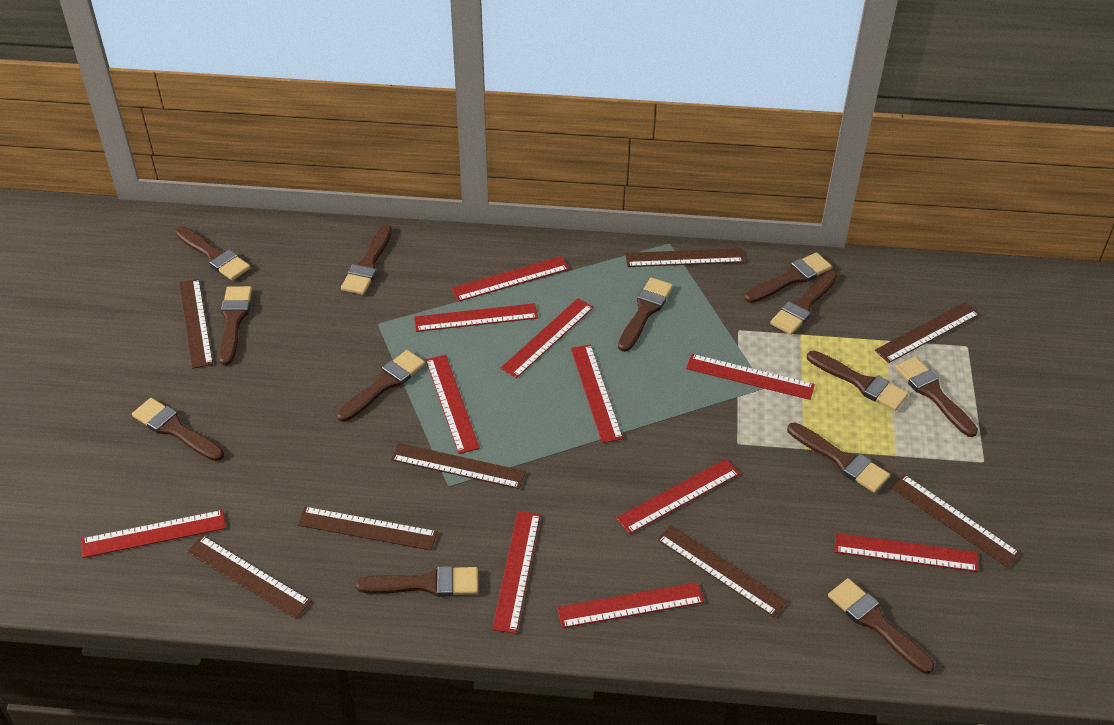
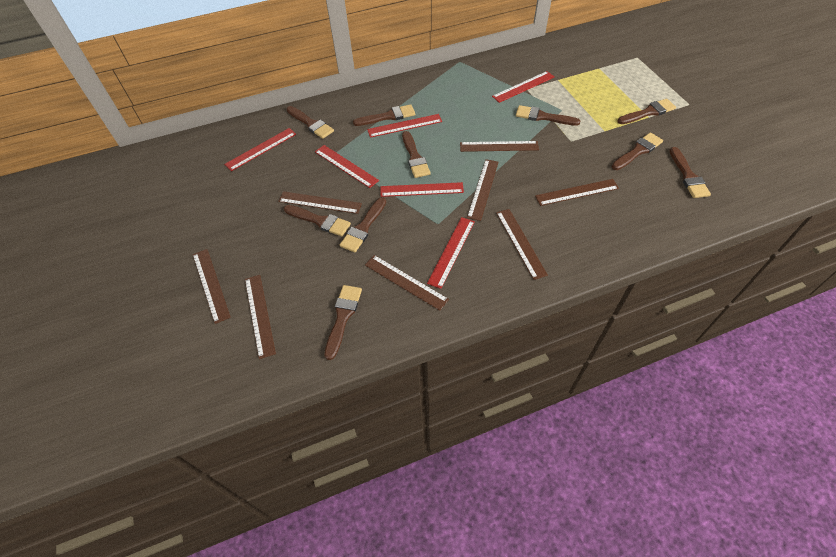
brown brush: 13 -> 10
red ruler: 11 -> 6

